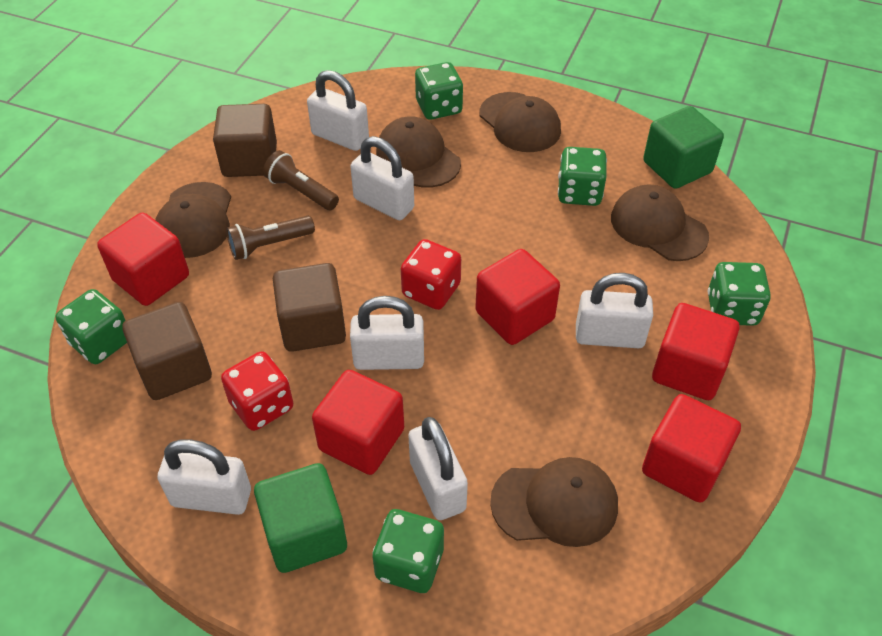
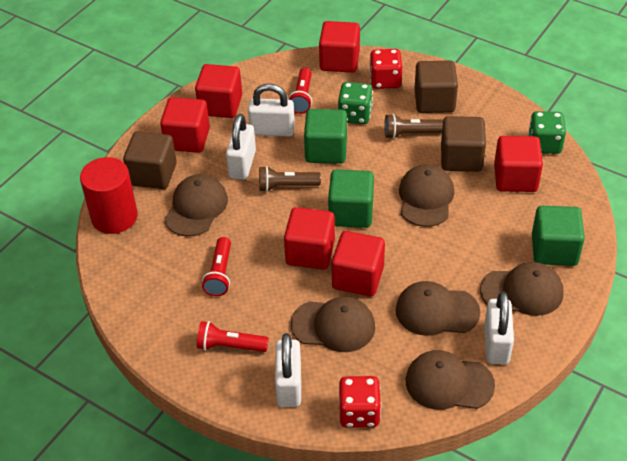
brown cap: 5 -> 6
green cube: 2 -> 3
green dice: 5 -> 2
red cube: 5 -> 6
red cylinder: 0 -> 1
red flashlight: 0 -> 3
white padlock: 6 -> 4

